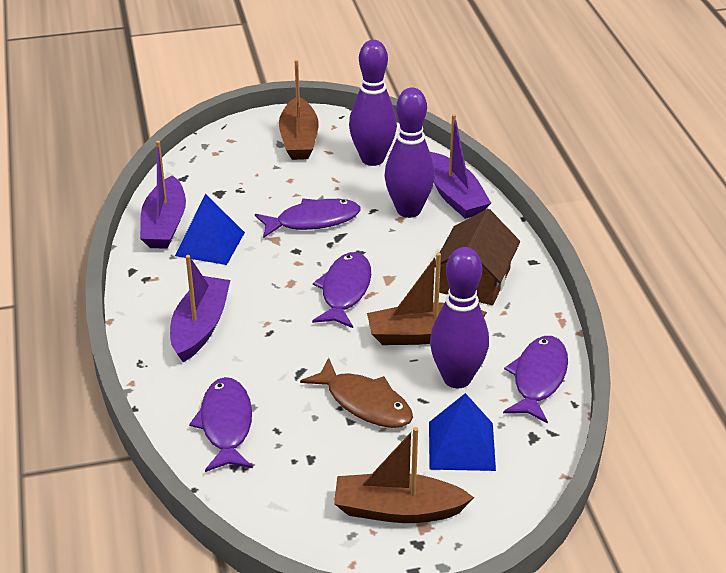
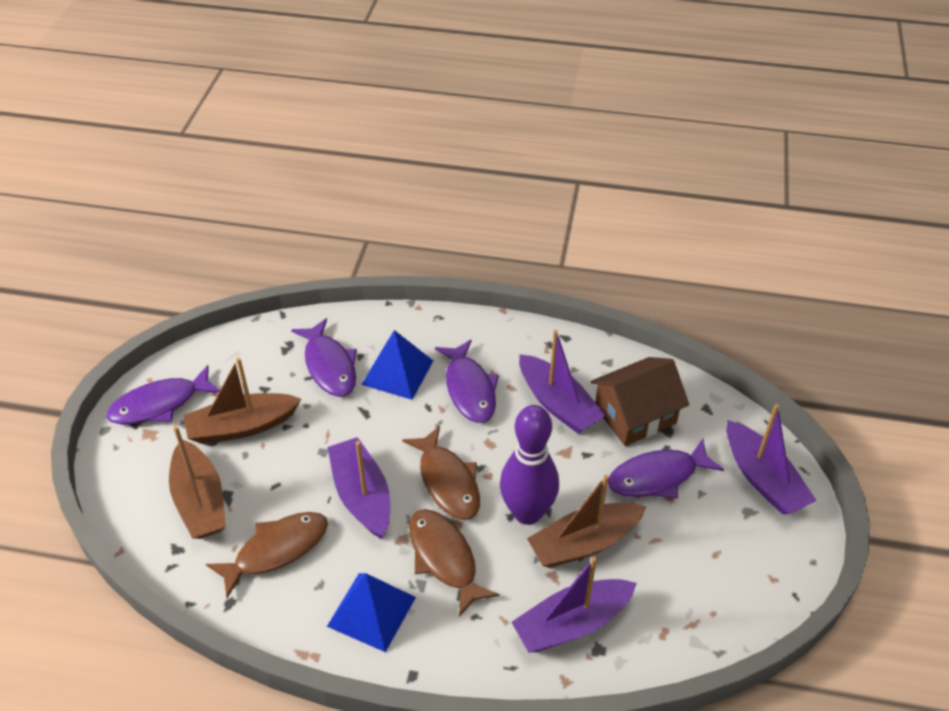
brown fish: 1 -> 3
purple boat: 3 -> 4
purple bowling pin: 3 -> 1

